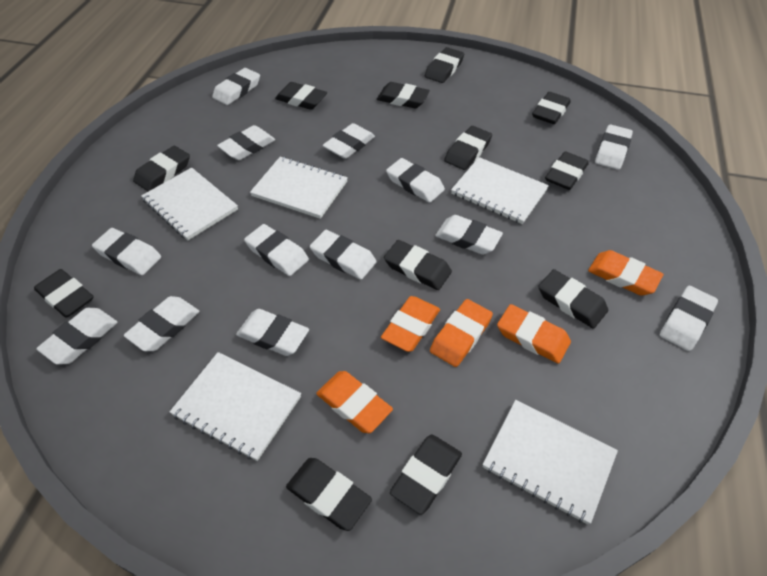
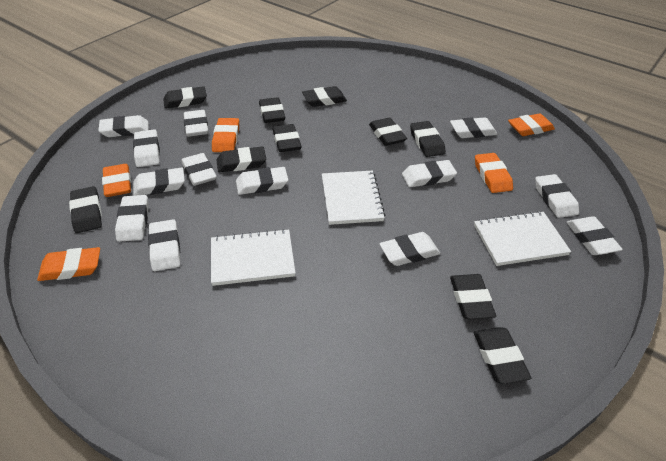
black eraser: 12 -> 10
white notebook: 5 -> 3

